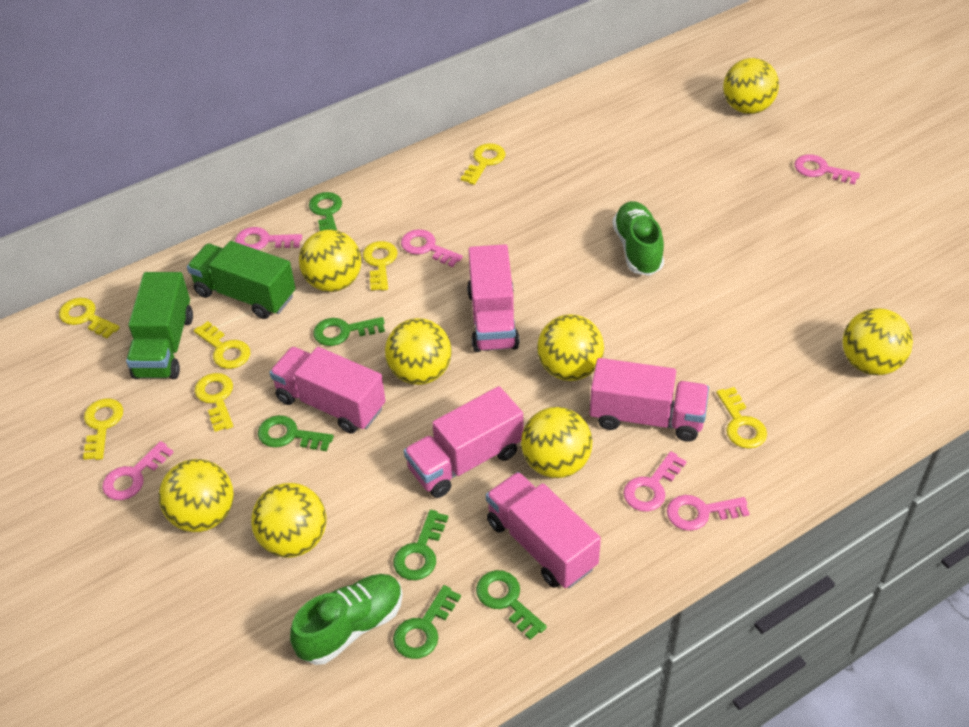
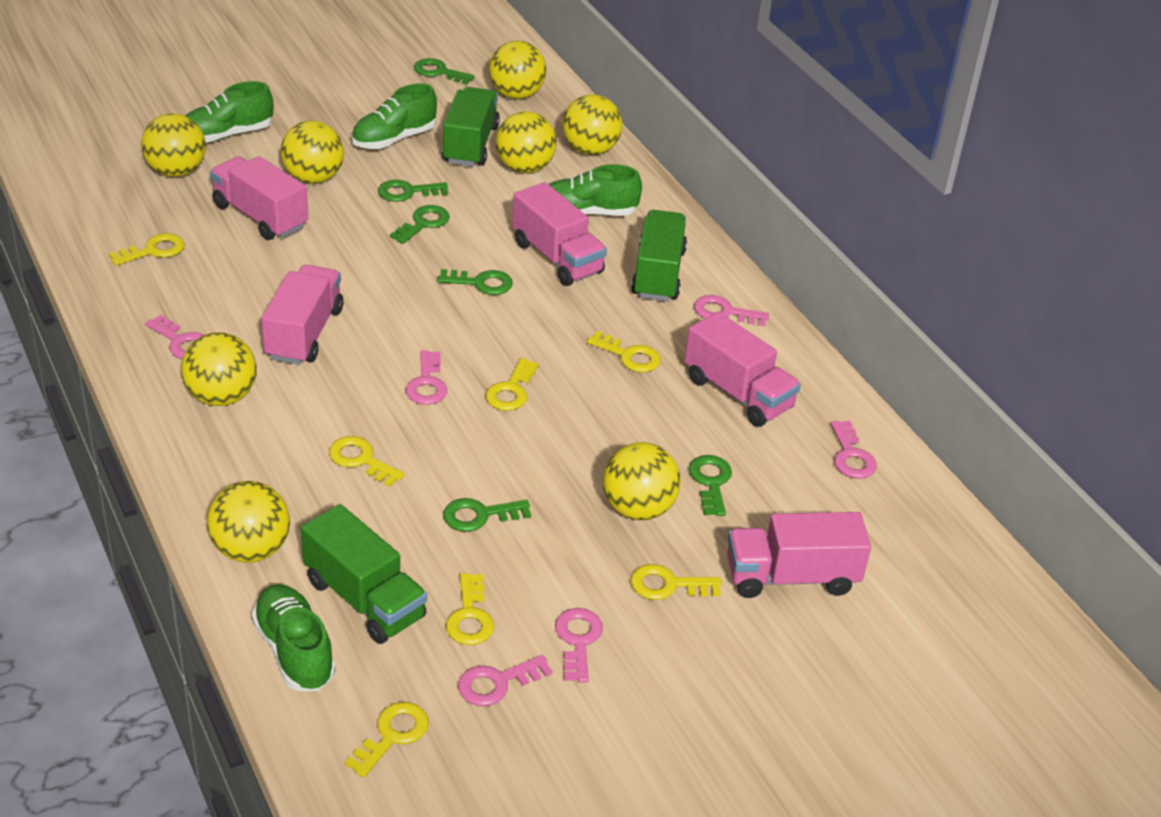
green shoe: 2 -> 4
green truck: 2 -> 3

